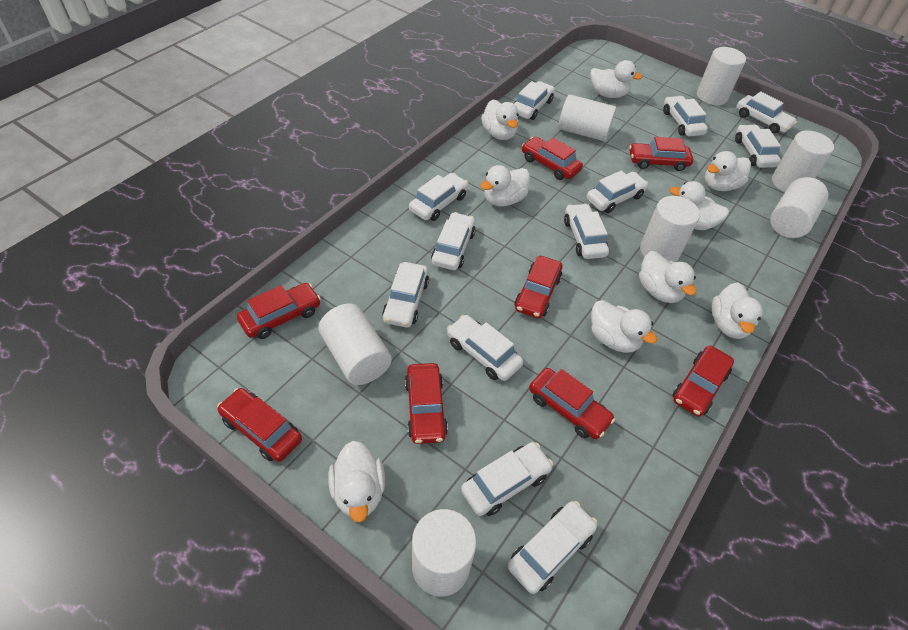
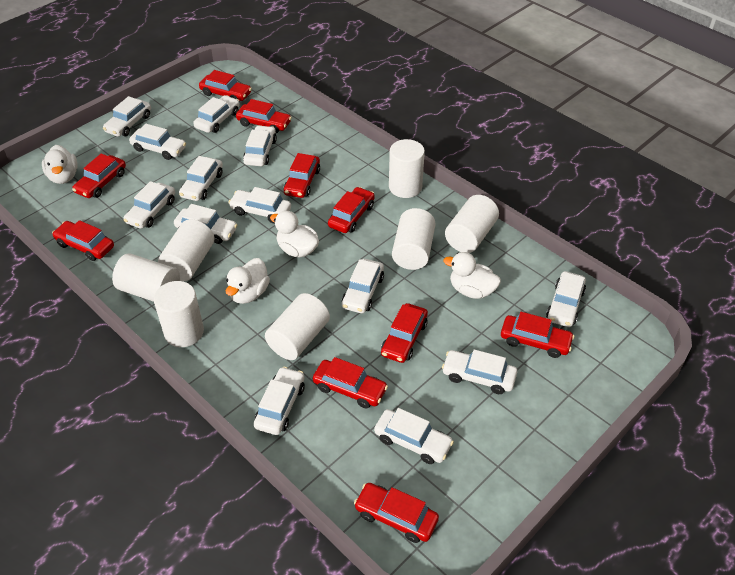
red car: 8 -> 10
white car: 12 -> 13
white duck: 9 -> 4

